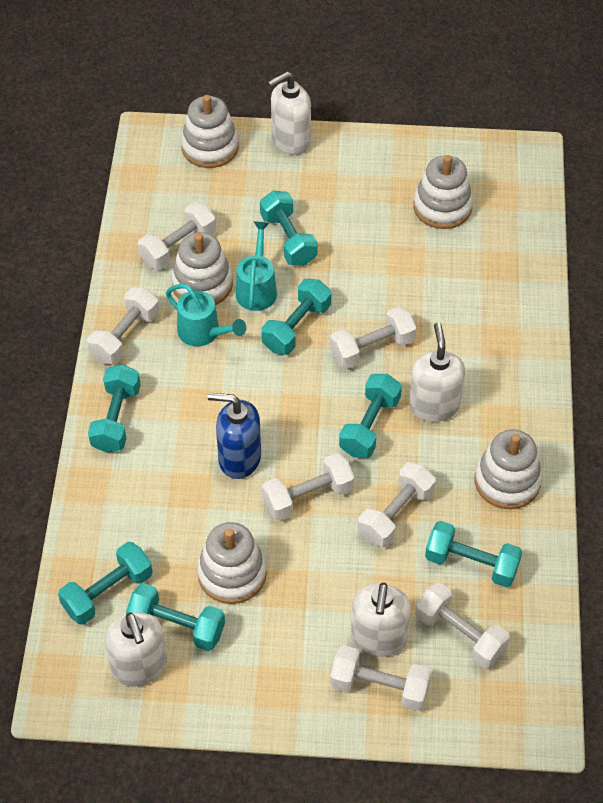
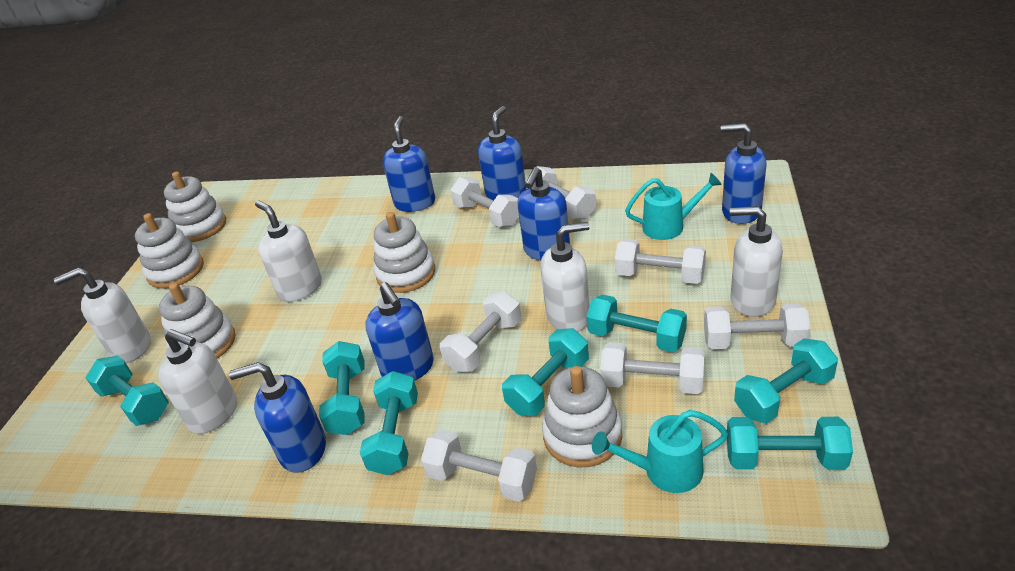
blue soap dispenser: 1 -> 6
white soap dispenser: 4 -> 5

